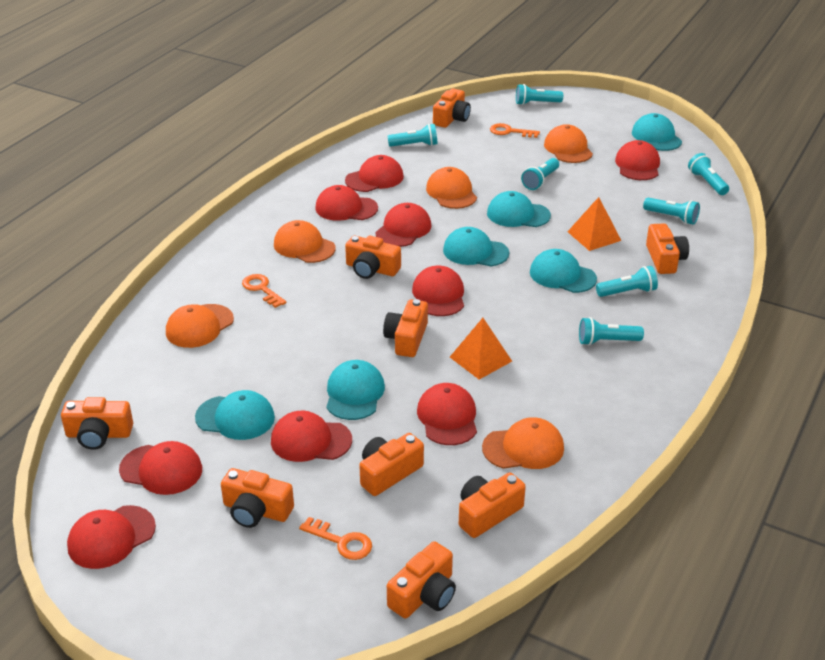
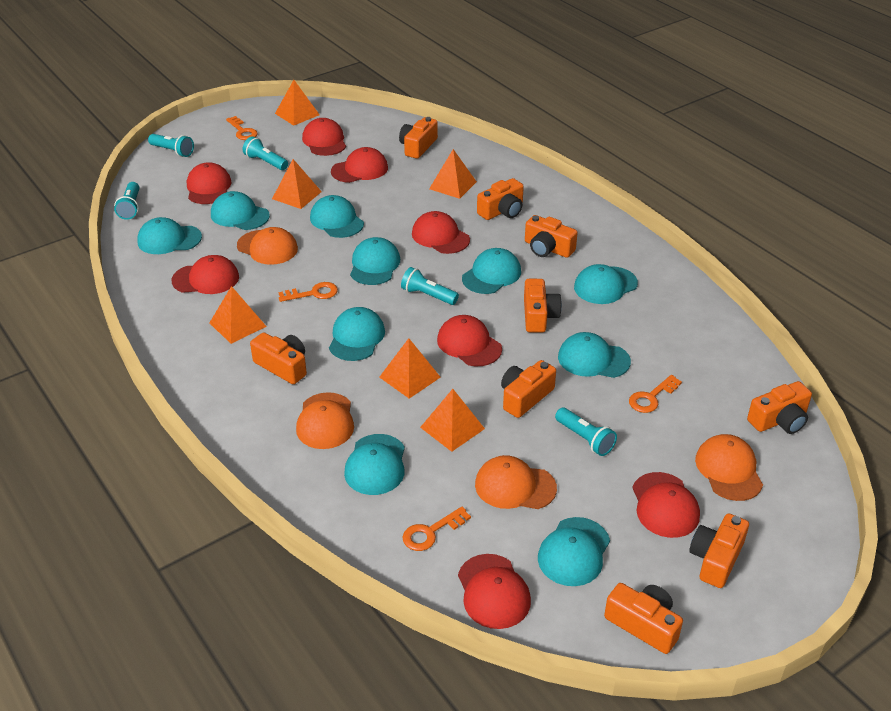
orange cap: 5 -> 4
orange key: 3 -> 4
orange pyramid: 2 -> 6
red cap: 9 -> 8
turquoise cap: 6 -> 10
turquoise flashlight: 7 -> 5

